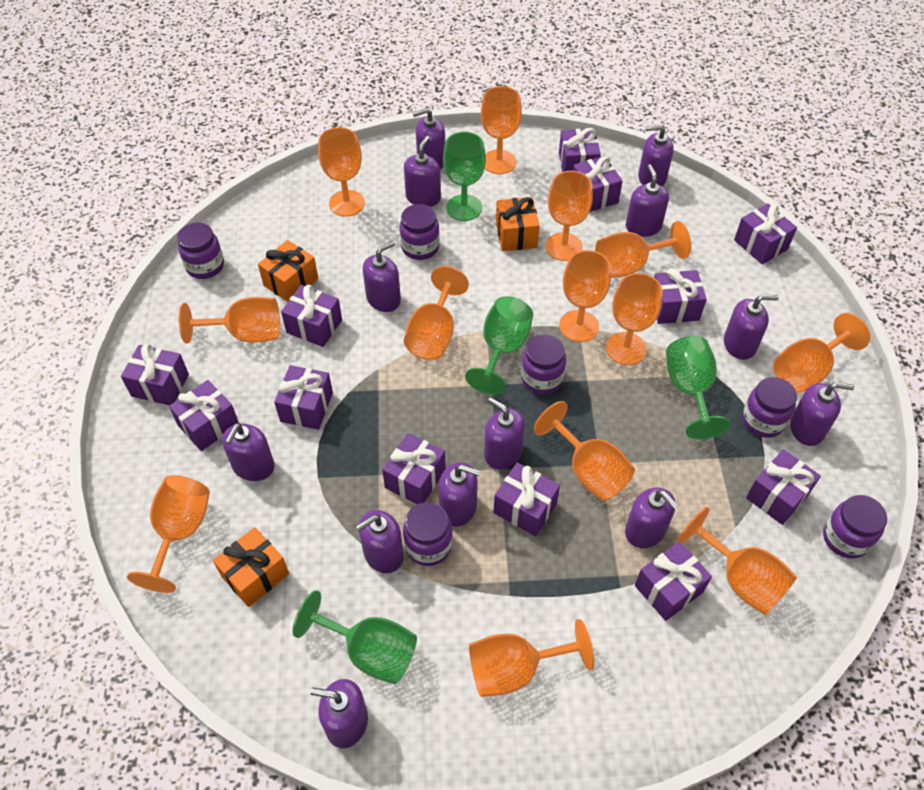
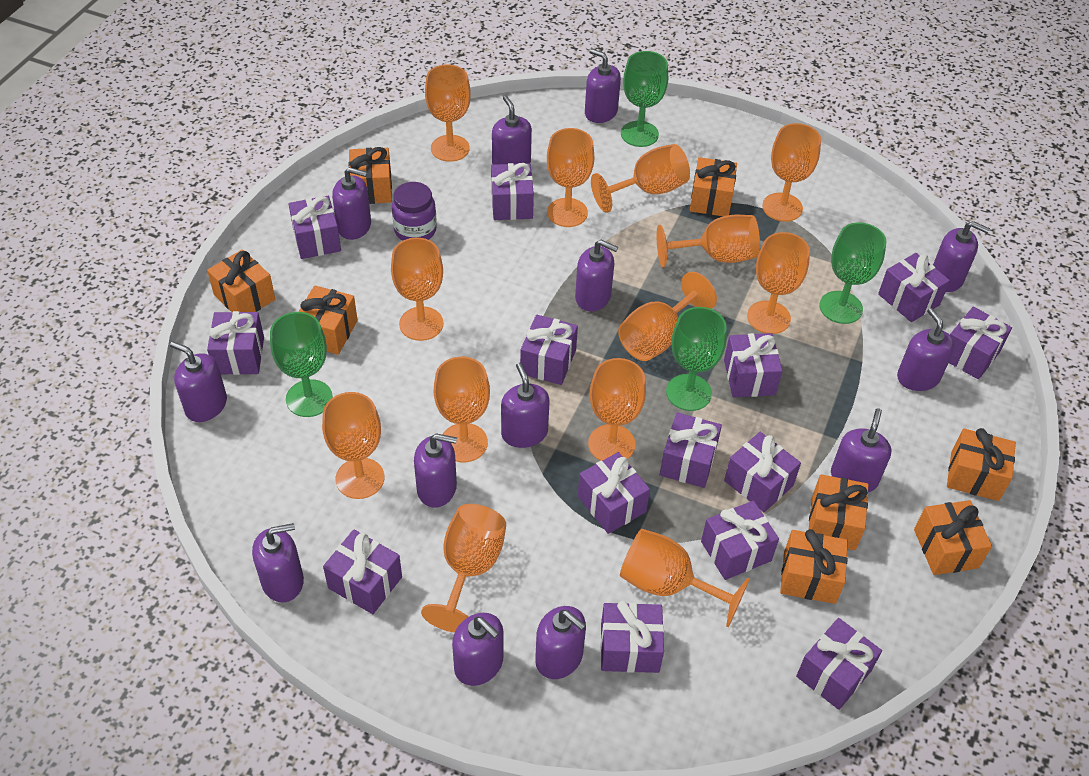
orange gift: 3 -> 8
purple gift: 12 -> 14
purple jar: 6 -> 1

